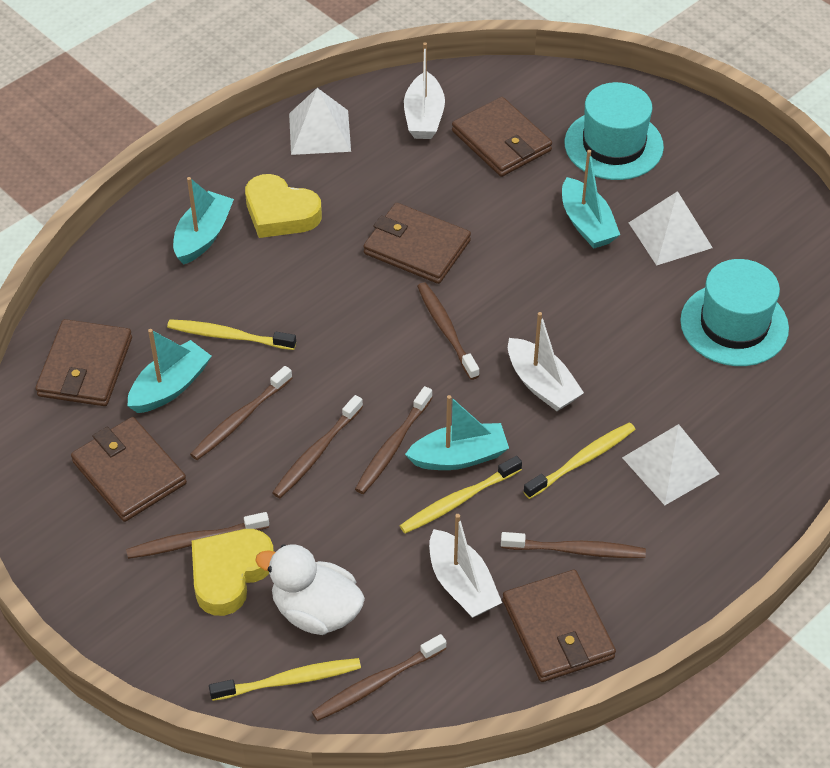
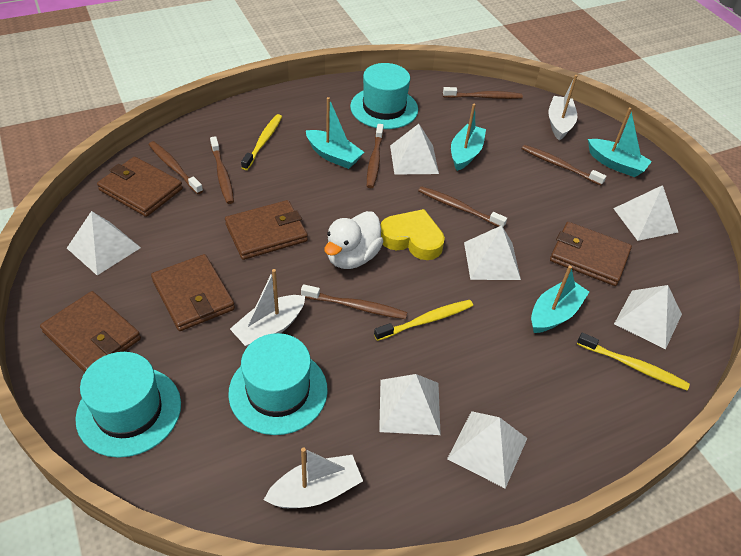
turquoise hat: 2 -> 3
white pyramid: 3 -> 7
yellow heart: 2 -> 1
yellow toothbrush: 4 -> 3

